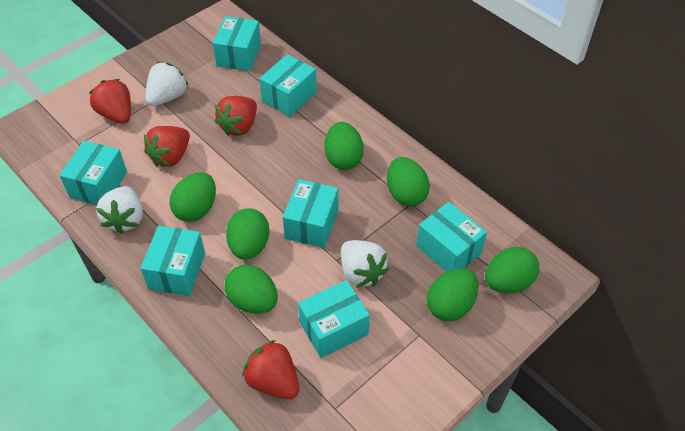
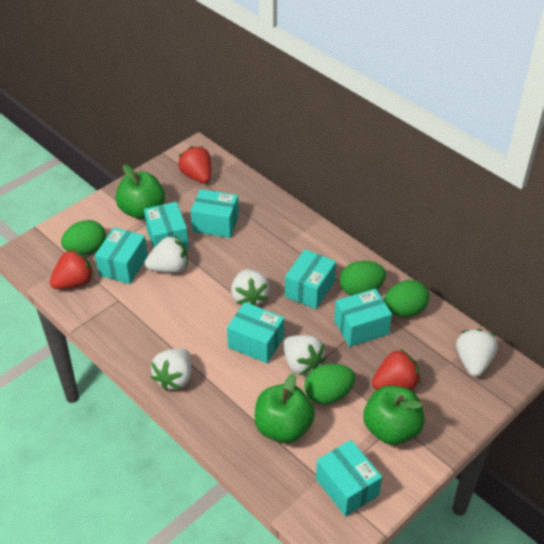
green apple: 0 -> 3
green egg: 7 -> 4
red strawberry: 4 -> 3
white strawberry: 3 -> 5

